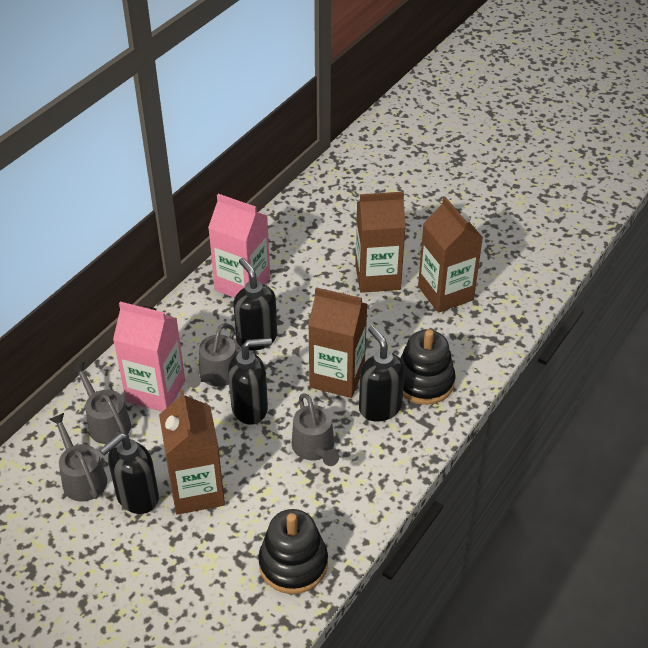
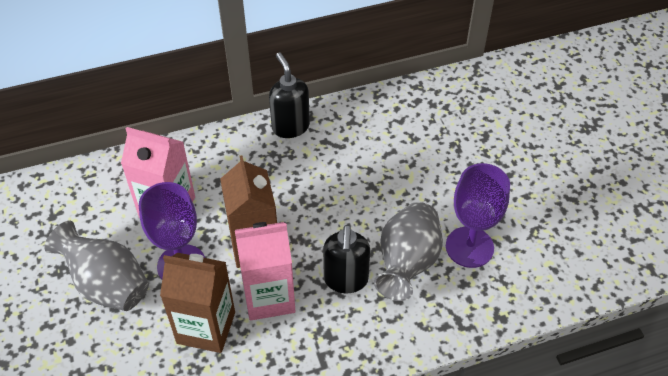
black soap dispenser: 4 -> 2
black stacking toy: 2 -> 0
brown carton: 4 -> 2
grey vase: 0 -> 2
grey watering can: 4 -> 0
purple goblet: 0 -> 2

